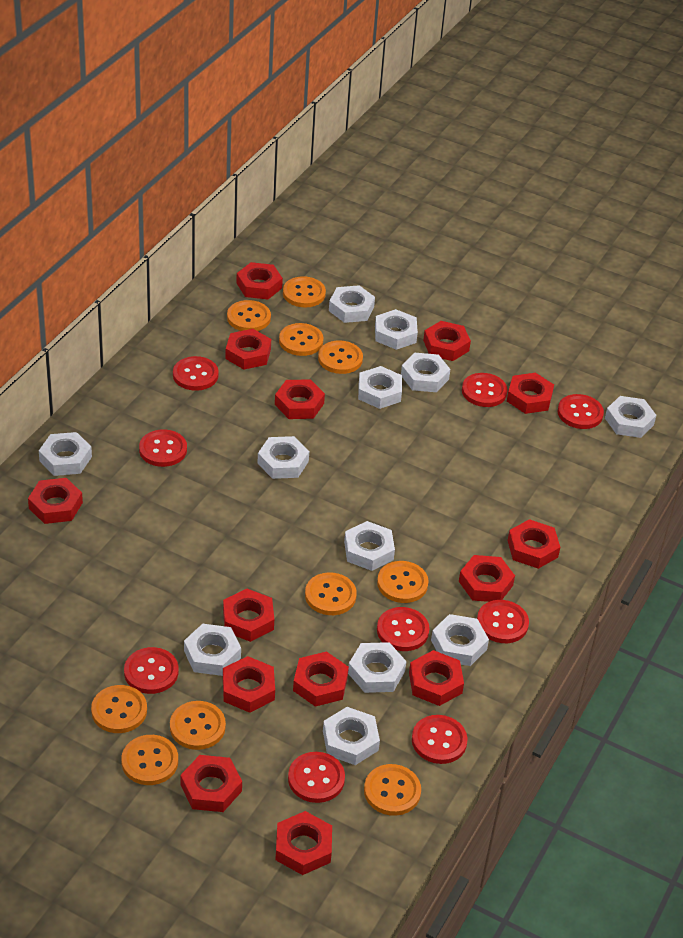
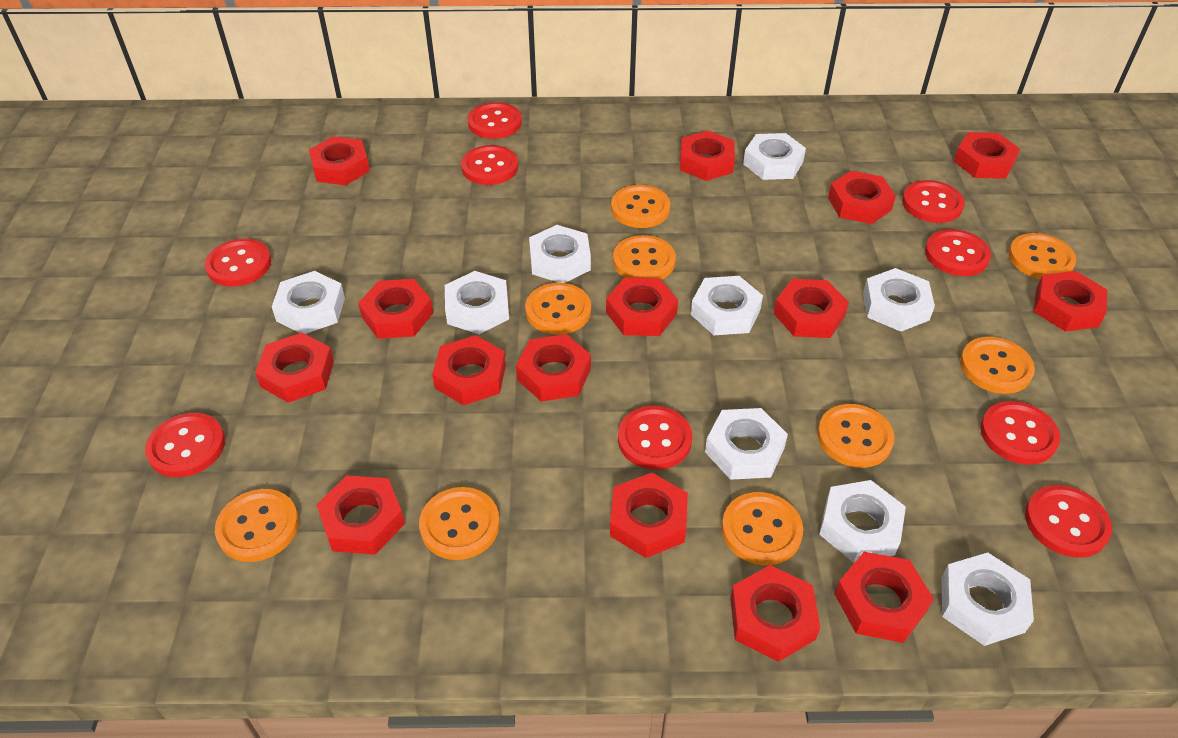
orange button: 10 -> 9
red nut: 14 -> 15
white nut: 12 -> 9

